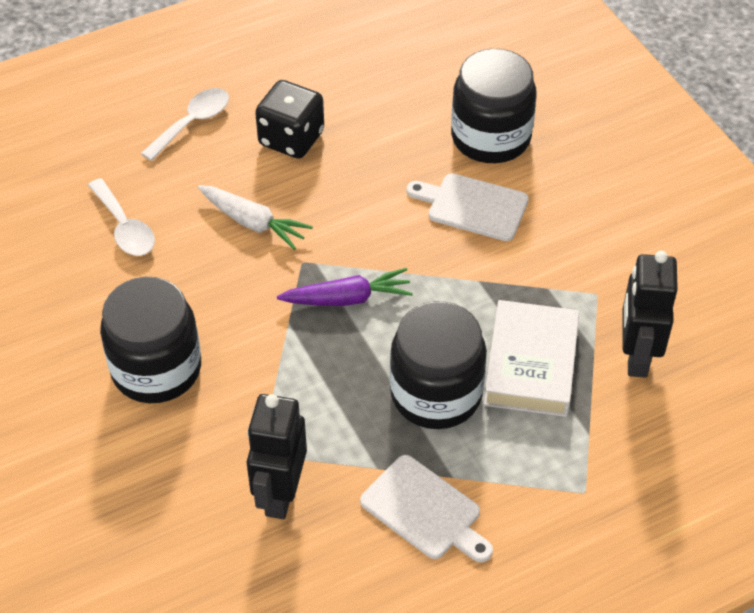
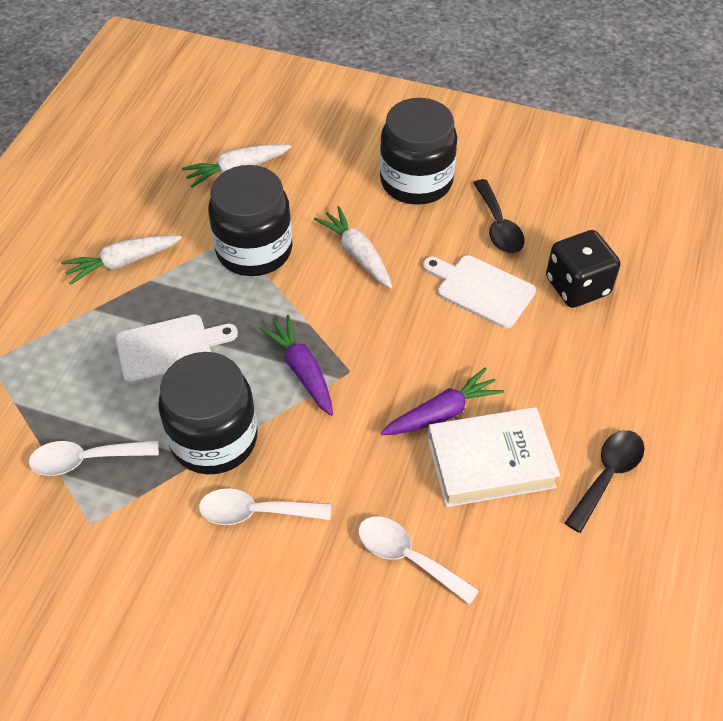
black robot: 2 -> 0
black spoon: 0 -> 2
purple carrot: 1 -> 2
white carrot: 1 -> 3
white spoon: 2 -> 3

